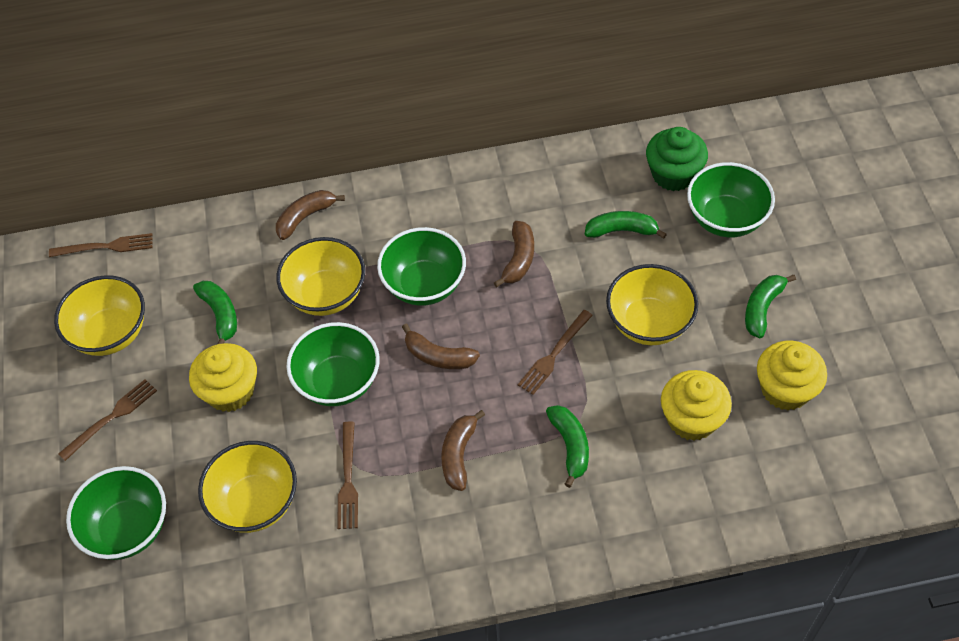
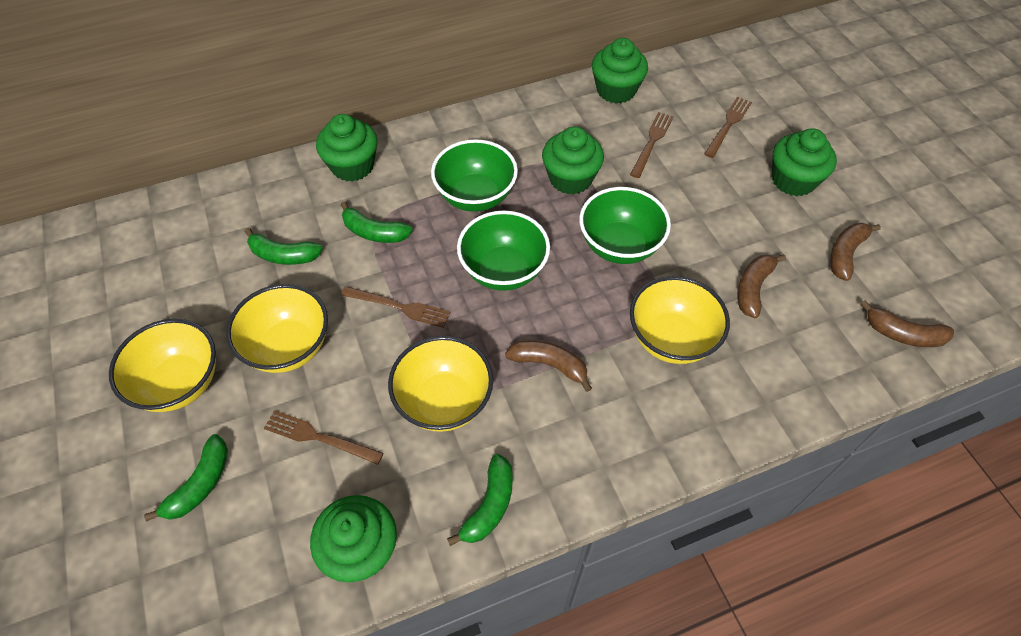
green bowl: 4 -> 3
green cupcake: 1 -> 5
yellow cupcake: 3 -> 0

